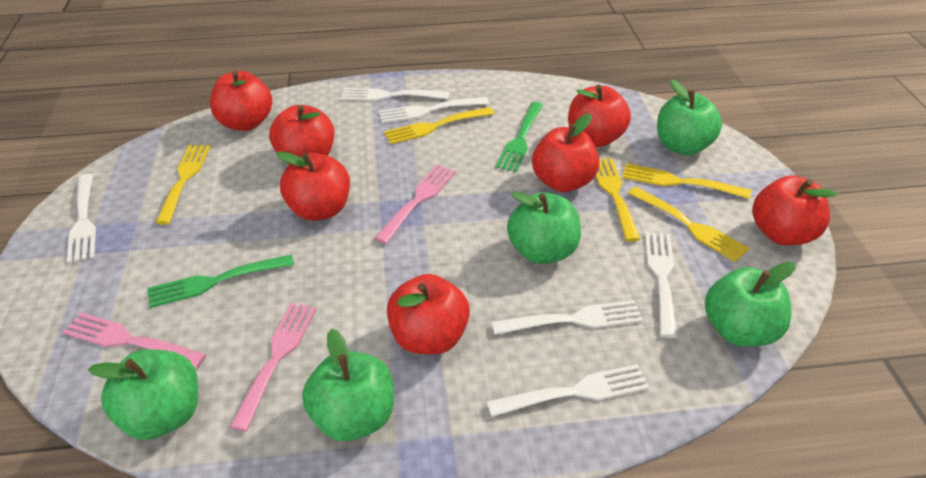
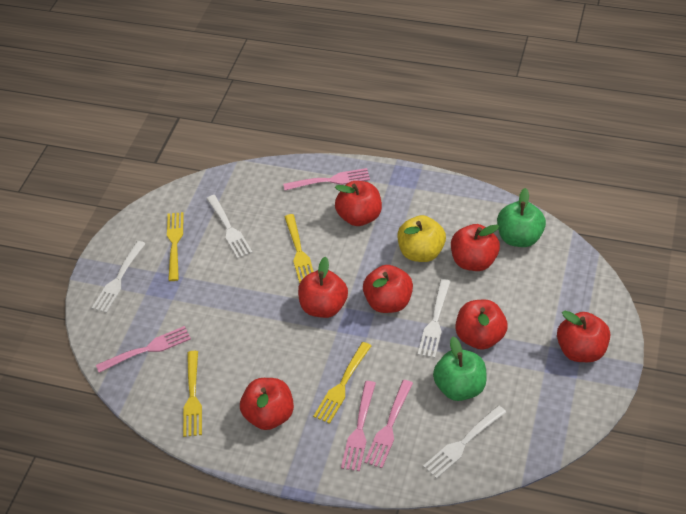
green apple: 5 -> 2
green fork: 2 -> 0
pink fork: 3 -> 4
white fork: 6 -> 4
yellow apple: 0 -> 1
yellow fork: 5 -> 4

